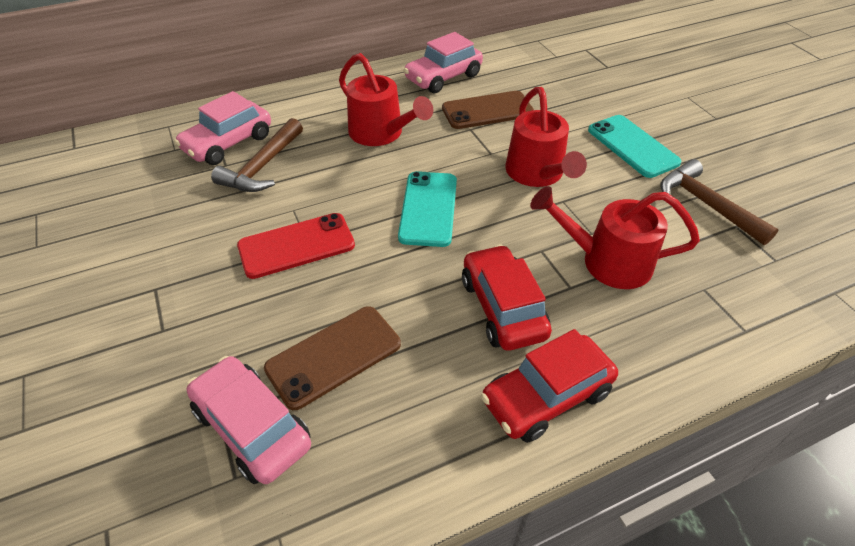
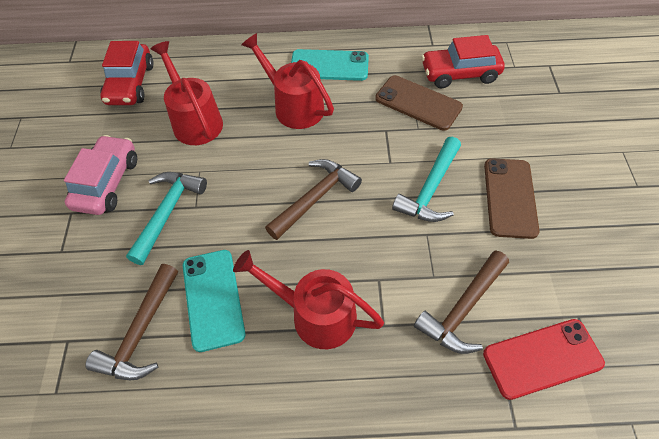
brown hammer: 2 -> 3
pink car: 3 -> 1
turquoise hammer: 0 -> 2

